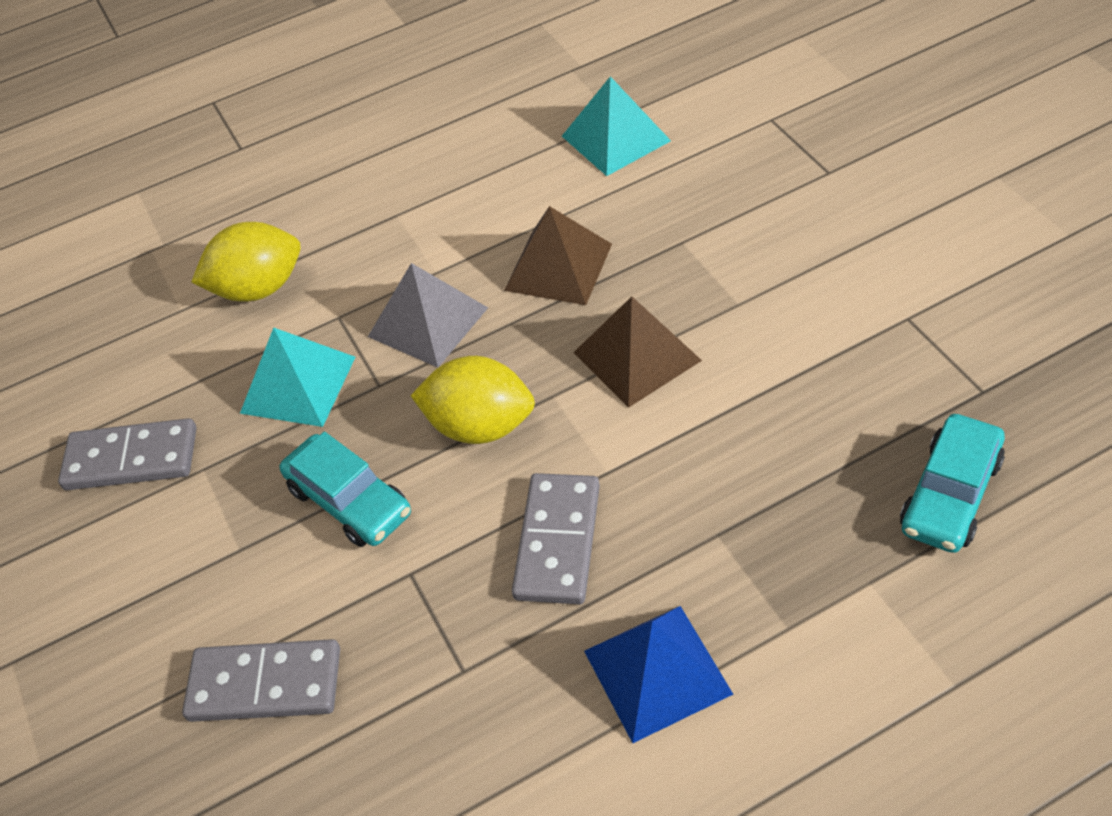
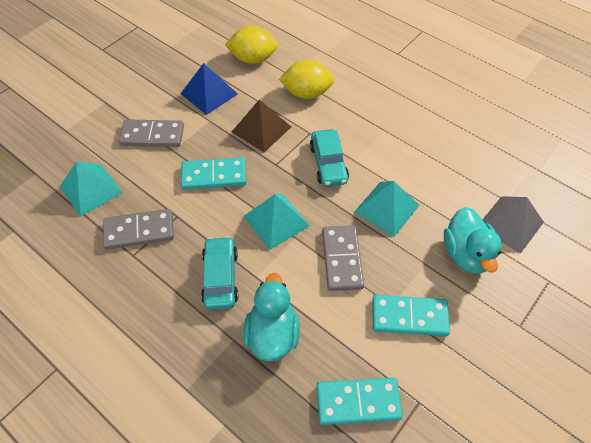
brown pyramid: 2 -> 1
turquoise domino: 0 -> 3
turquoise duck: 0 -> 2
turquoise pyramid: 2 -> 3

